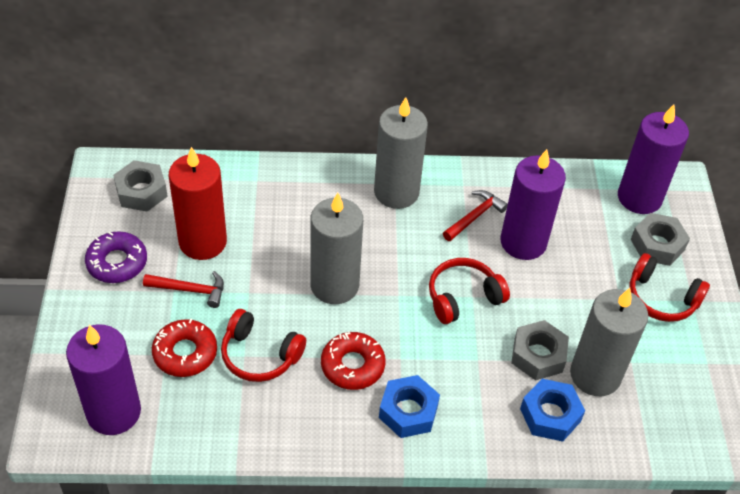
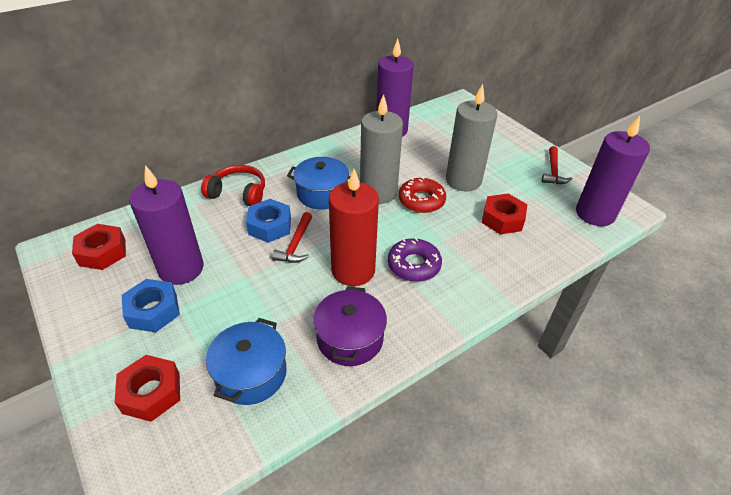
blue pot: 0 -> 2
grey candle: 3 -> 2
grey nut: 3 -> 0
purple pot: 0 -> 1
red donut: 2 -> 1
red headphones: 3 -> 1
red nut: 0 -> 3

